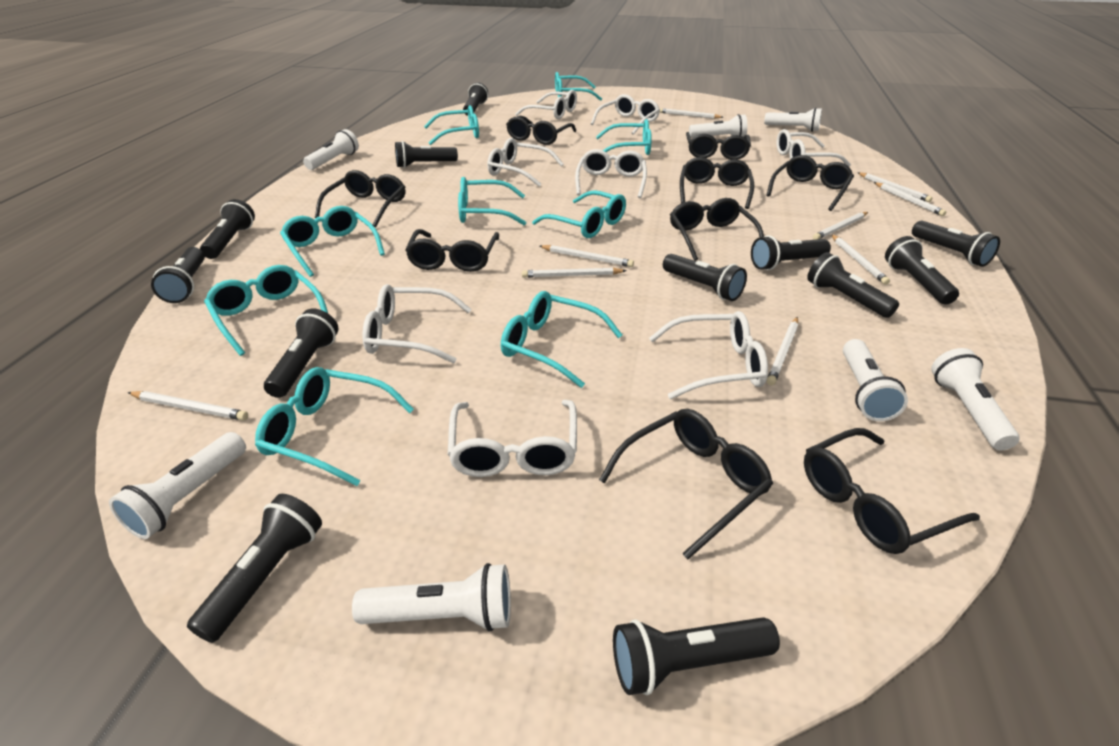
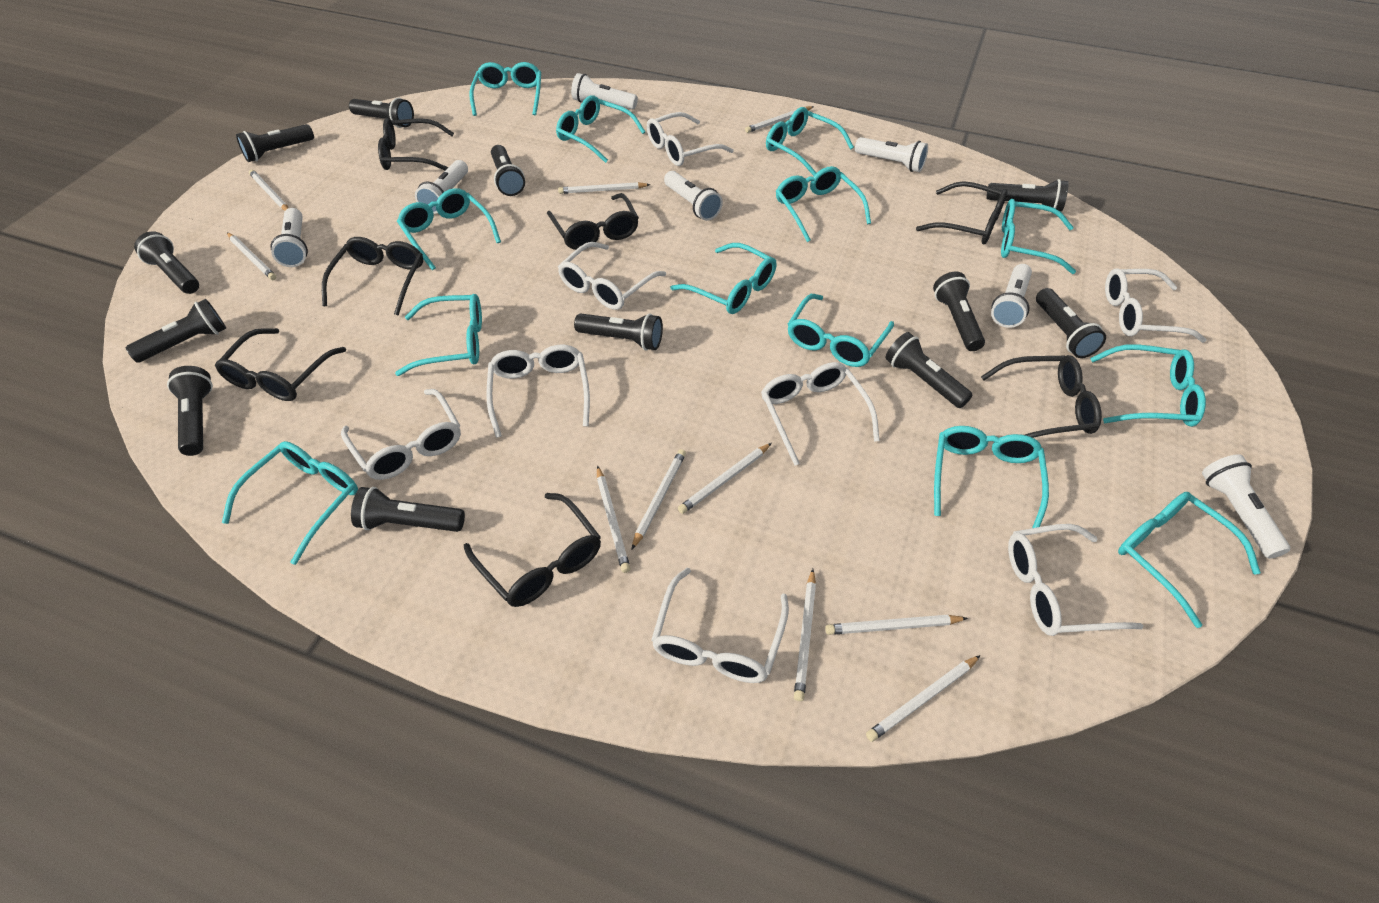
black glasses: 9 -> 7
turquoise glasses: 9 -> 13
white pencil: 9 -> 10

